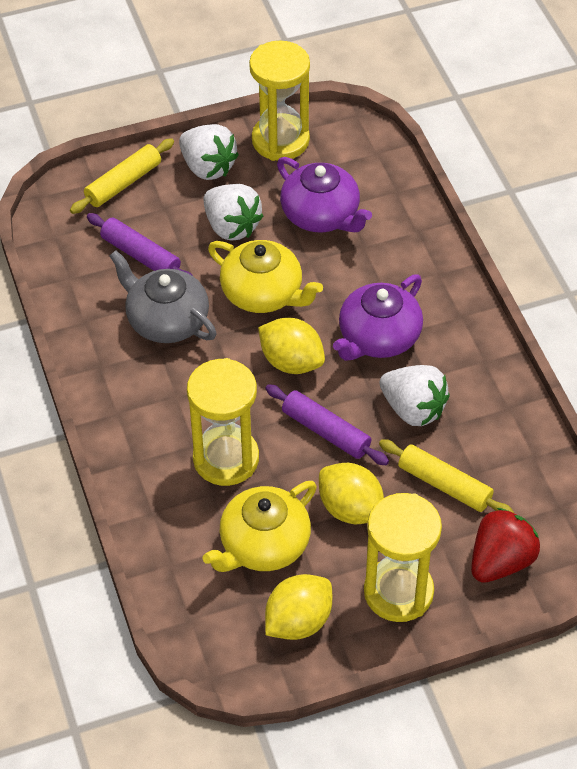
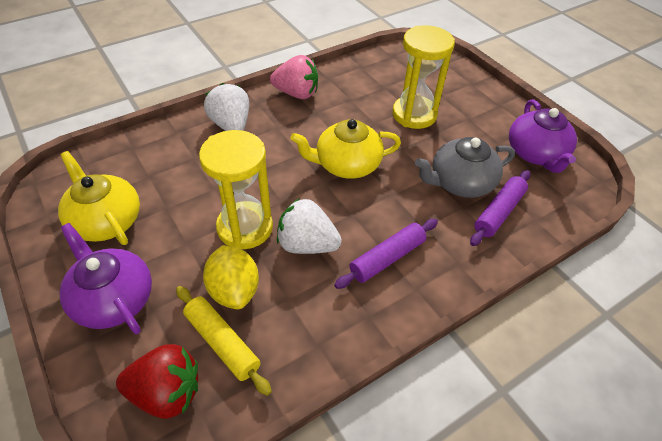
pink strawberry: 0 -> 1
white strawberry: 3 -> 2
yellow hourglass: 3 -> 2
yellow lemon: 3 -> 1
yellow rolling pin: 2 -> 1

